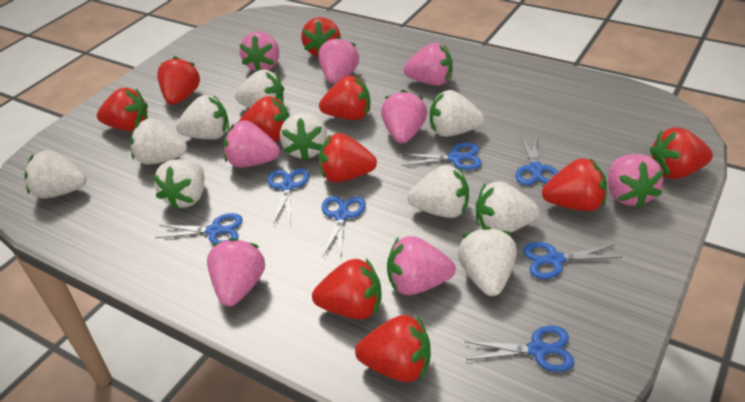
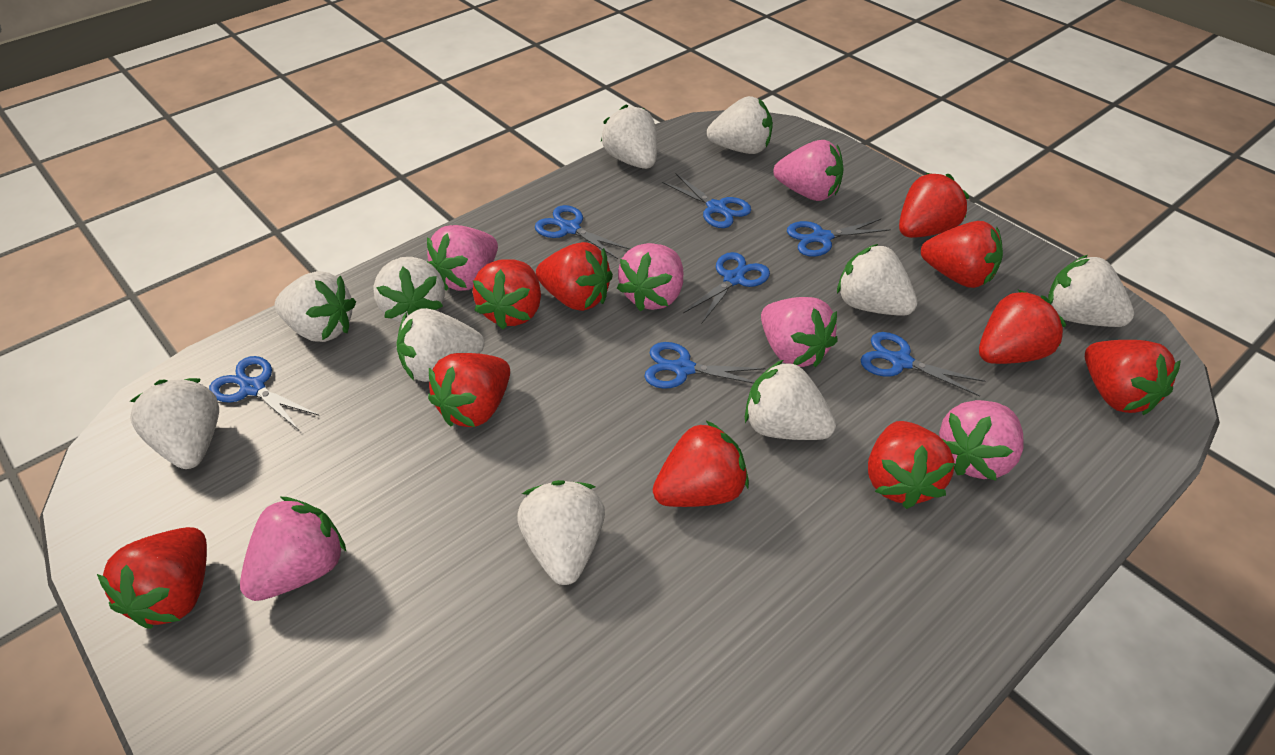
pink strawberry: 8 -> 6

